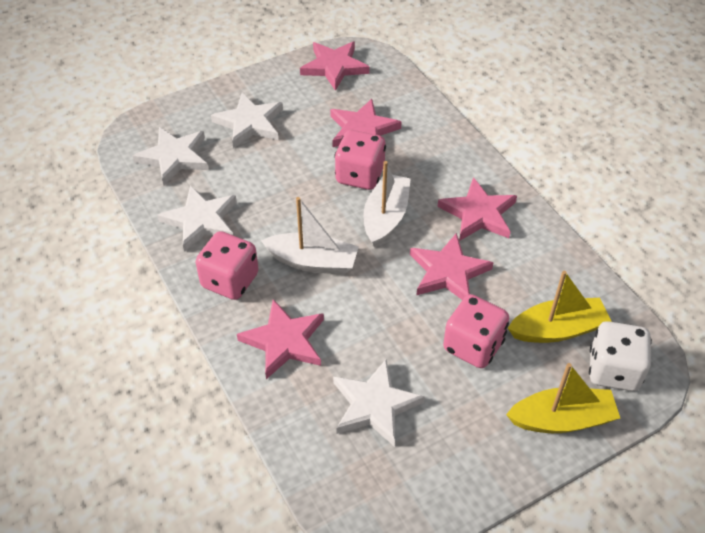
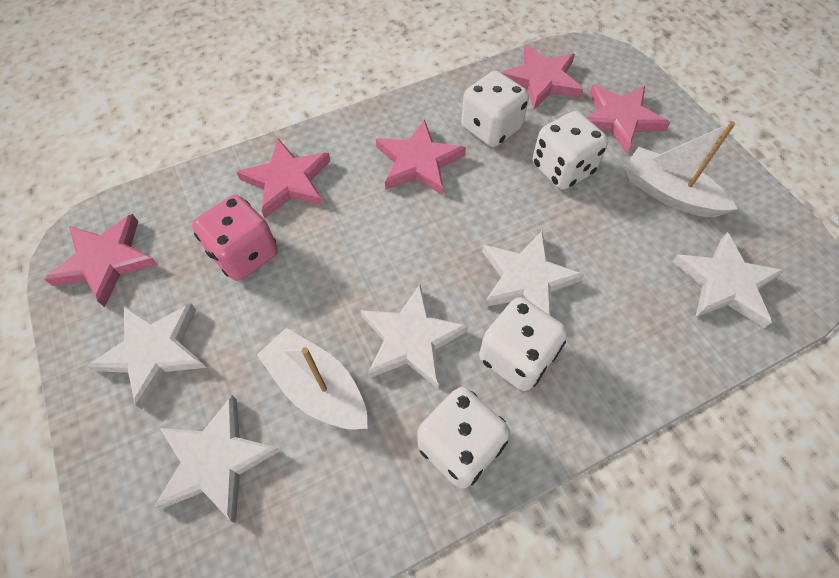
pink dice: 3 -> 1
white dice: 1 -> 4
white star: 4 -> 5
yellow boat: 2 -> 0

